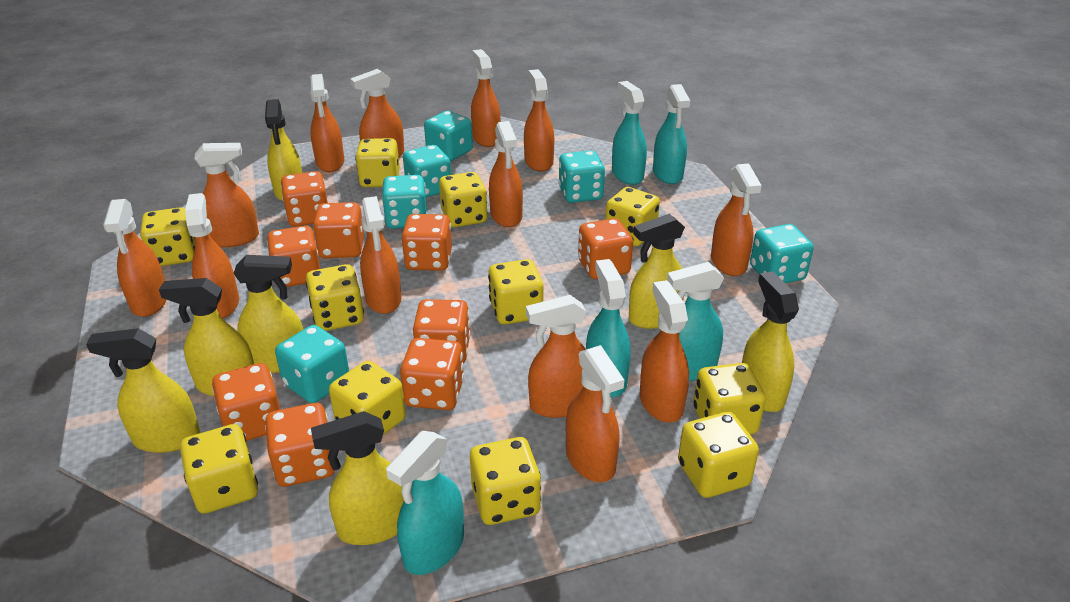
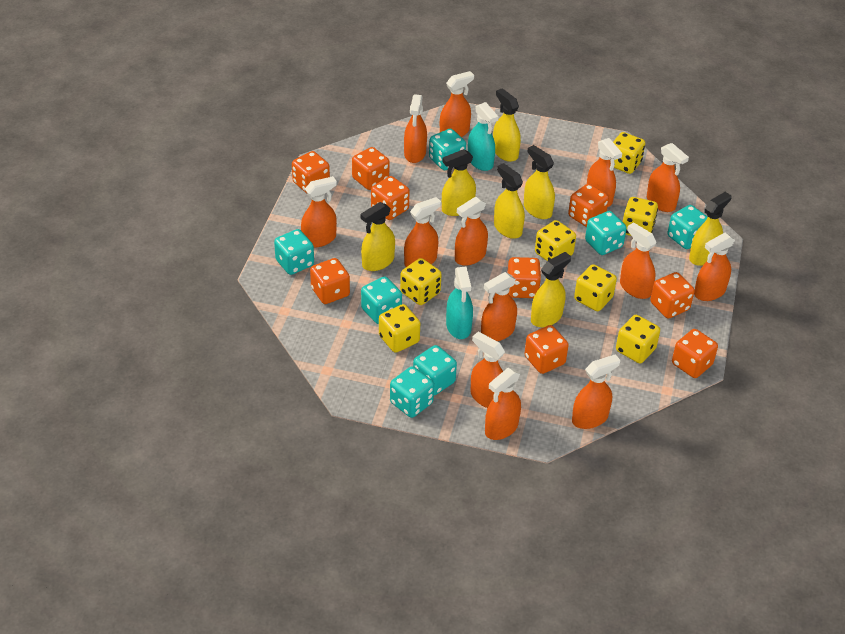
turquoise dice: 6 -> 7
turquoise spray bottle: 5 -> 2
yellow dice: 11 -> 7

